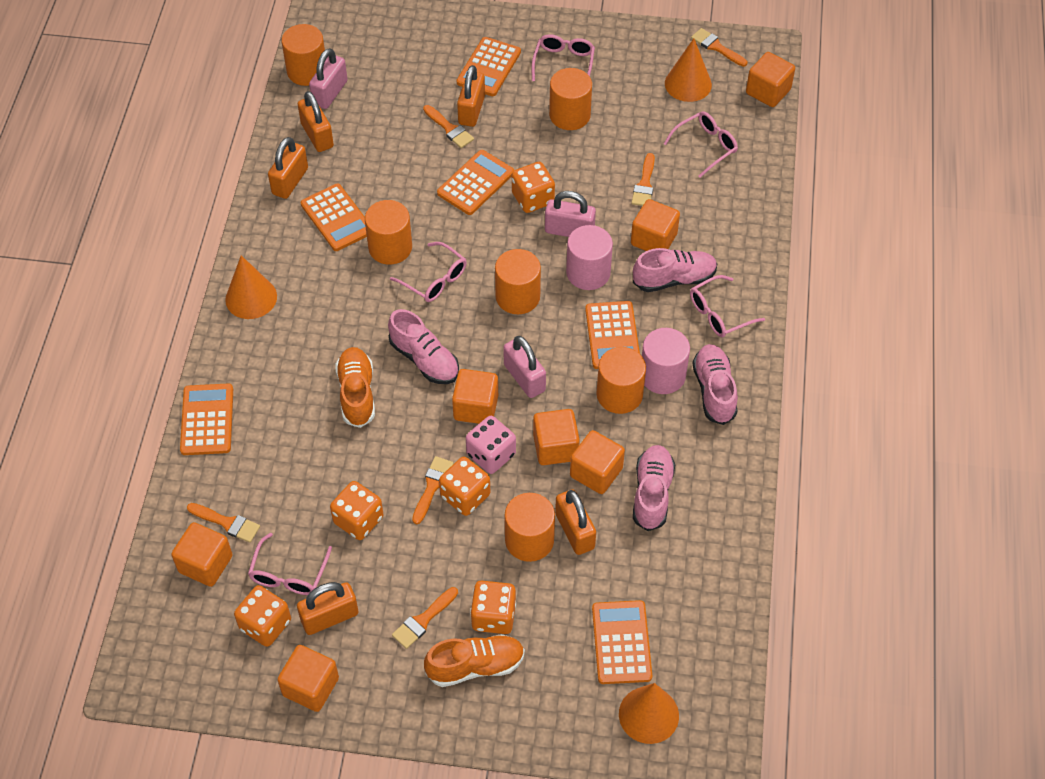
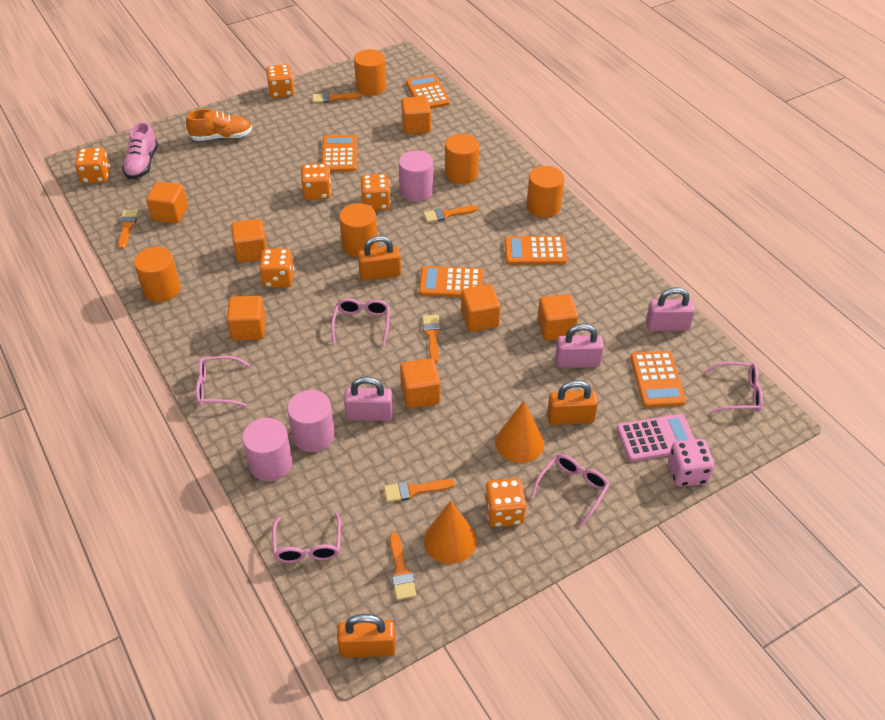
orange calculator: 6 -> 5
orange cone: 3 -> 2
orange cylinder: 6 -> 5
orange dice: 5 -> 6
orange padlock: 5 -> 3
orange shoe: 2 -> 1
pink calculator: 0 -> 1
pink cylinder: 2 -> 3
pink shoe: 4 -> 1

